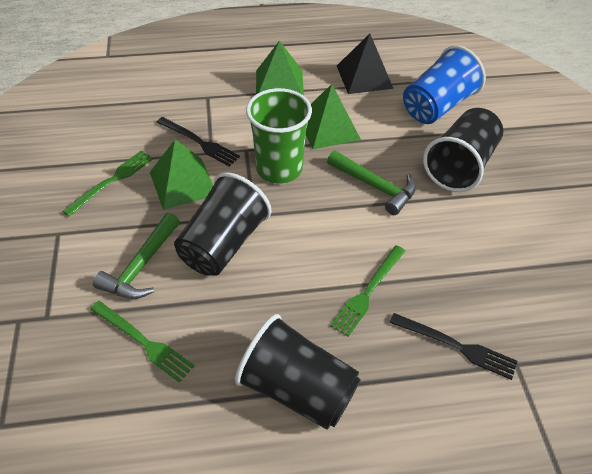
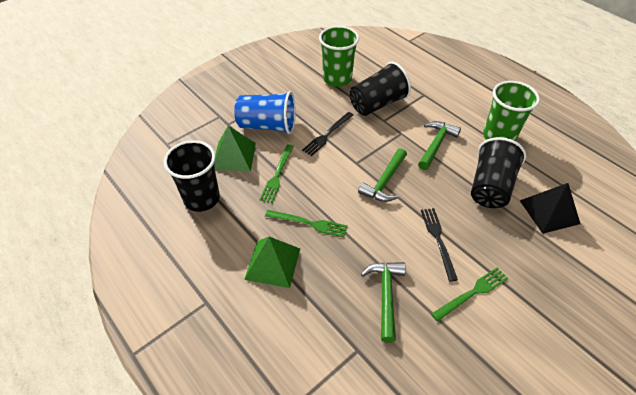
green cup: 1 -> 2
green hammer: 2 -> 3
green pyramid: 3 -> 2

